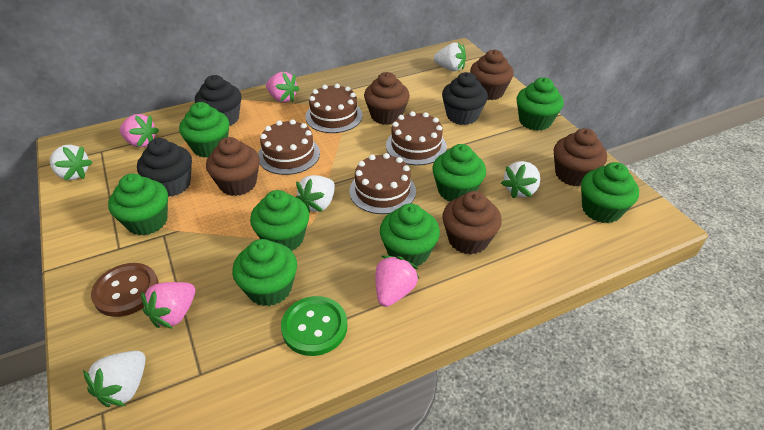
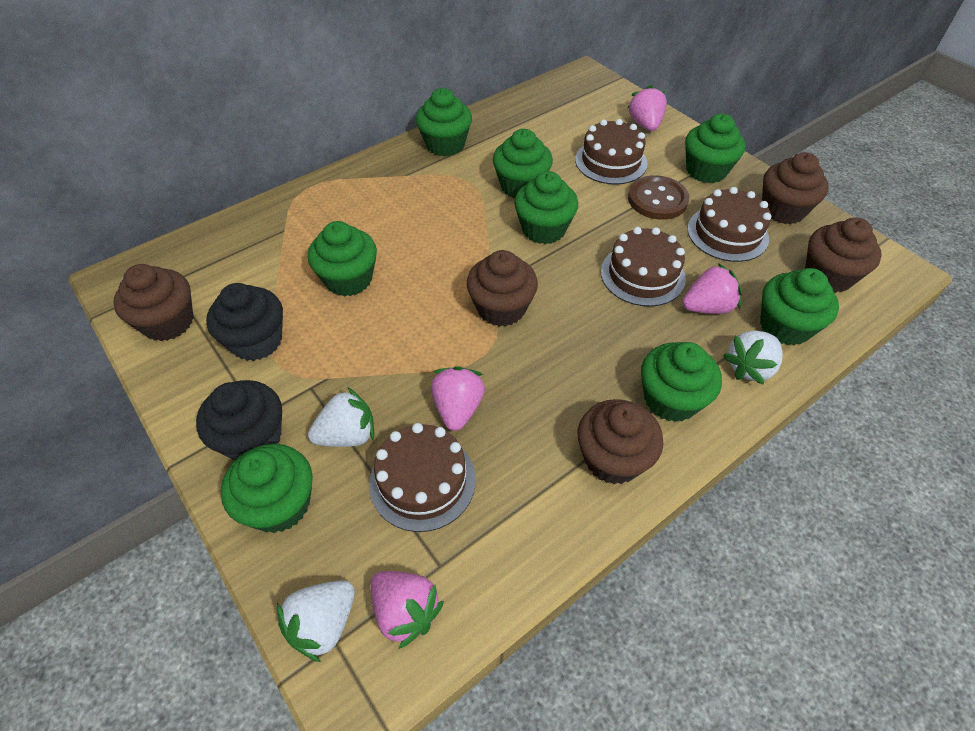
black cupcake: 3 -> 2
green button: 1 -> 0
white strawberry: 5 -> 3

